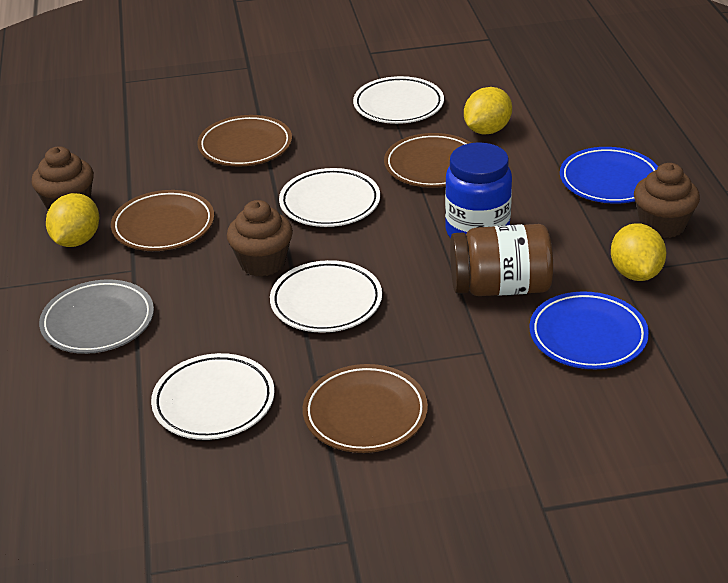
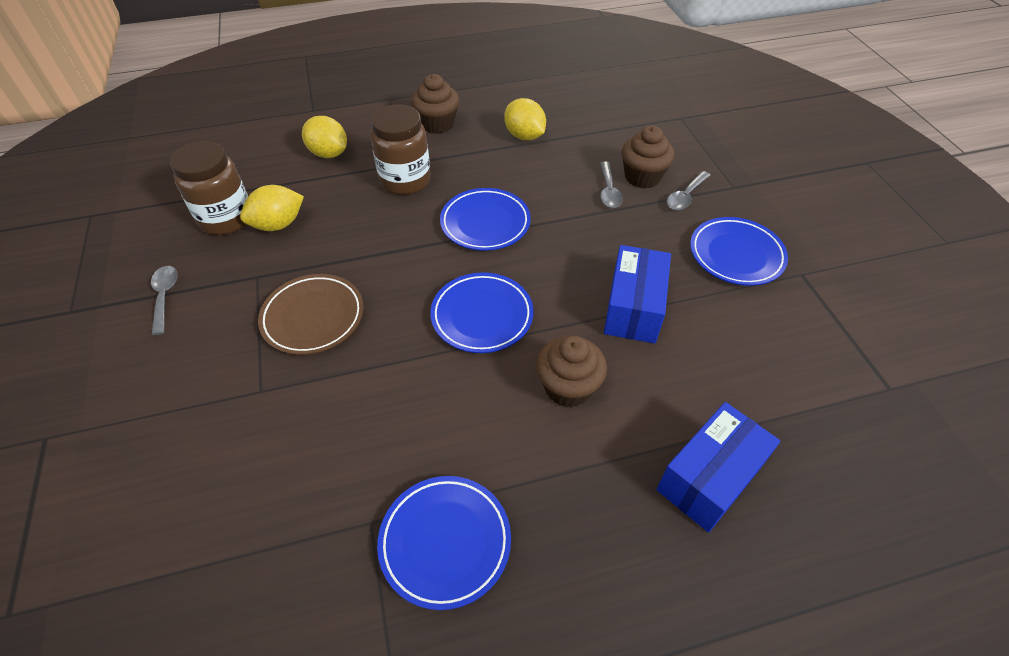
blue box: 0 -> 2
blue jar: 1 -> 0
blue plate: 2 -> 4
brown jar: 1 -> 2
brown plate: 4 -> 1
grey plate: 1 -> 0
grey spoon: 0 -> 3
white plate: 4 -> 0

